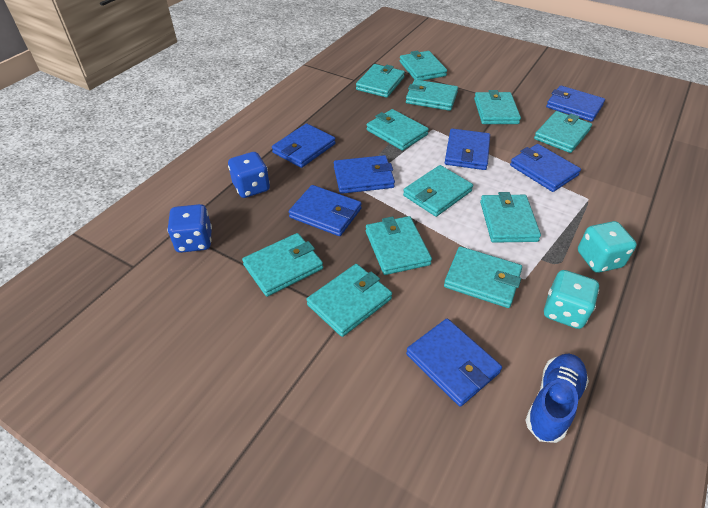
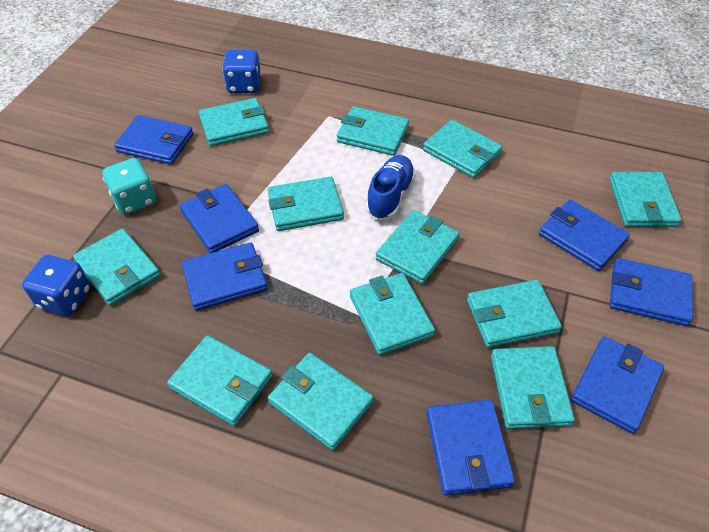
turquoise dice: 2 -> 1

